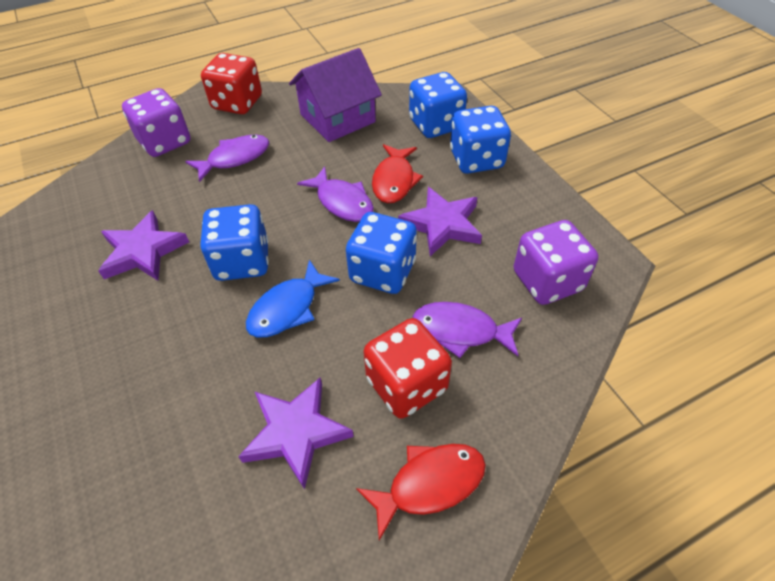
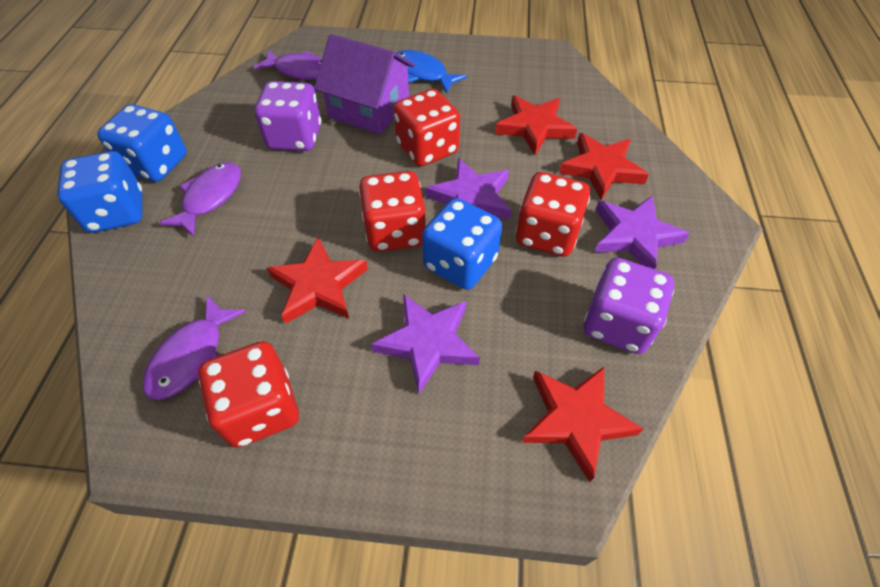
blue dice: 4 -> 3
red dice: 2 -> 4
red fish: 2 -> 0
red star: 0 -> 4

